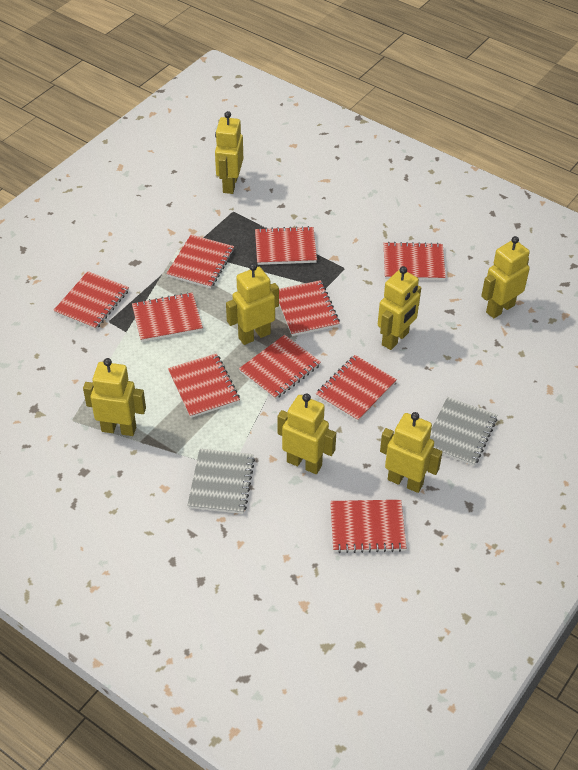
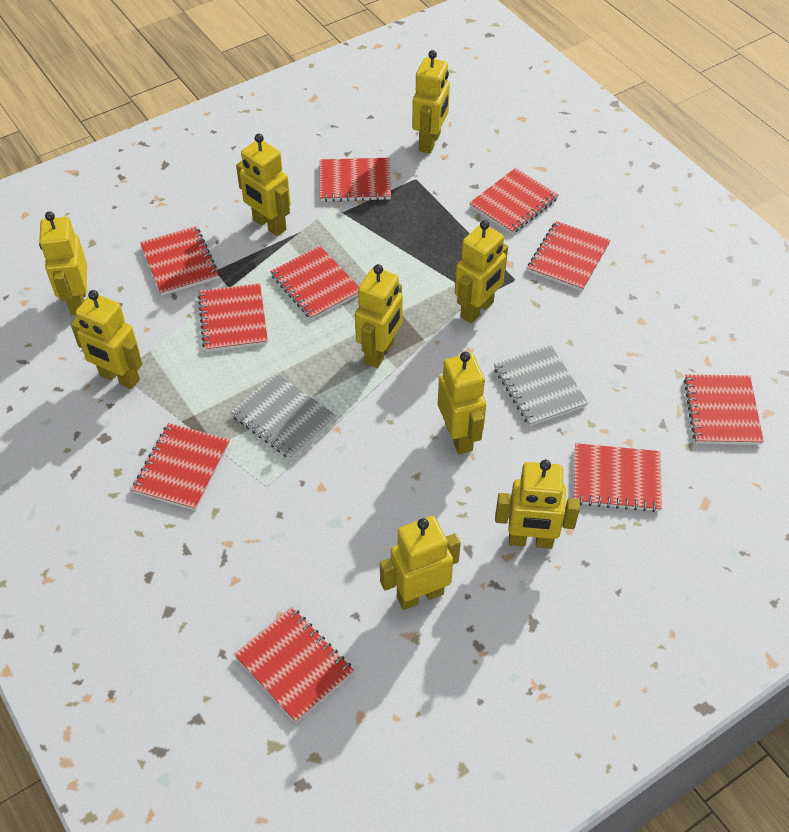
yellow robot: 7 -> 9

